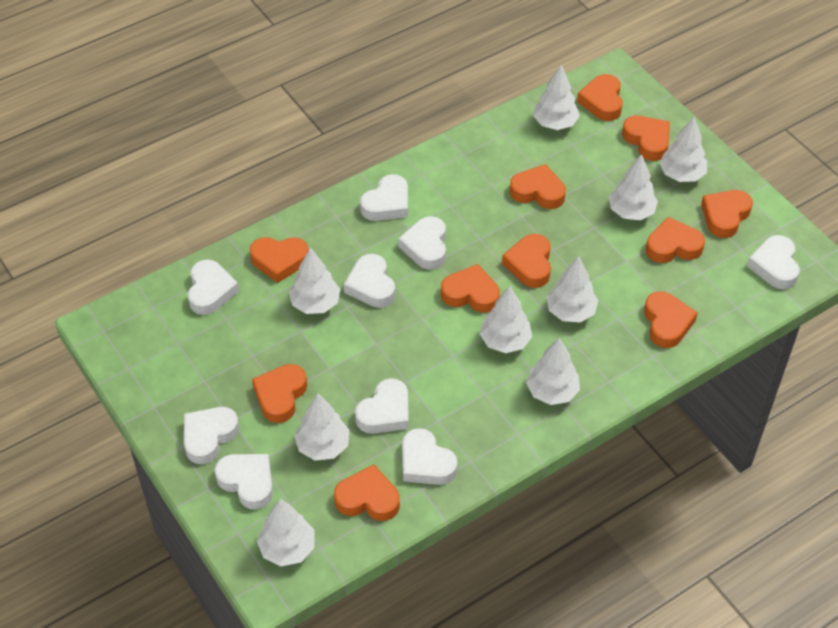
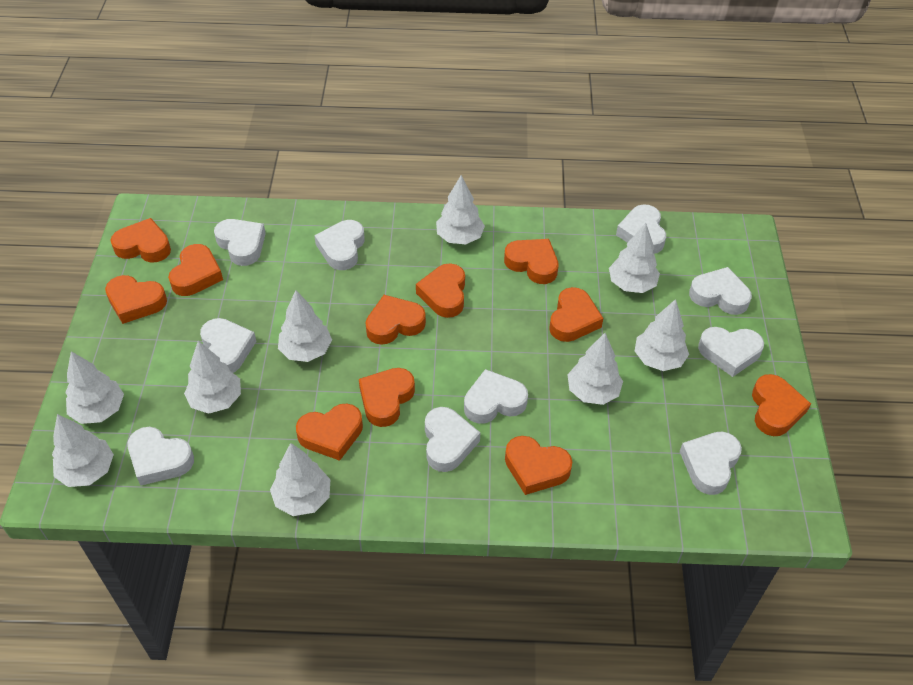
white heart: 9 -> 10

